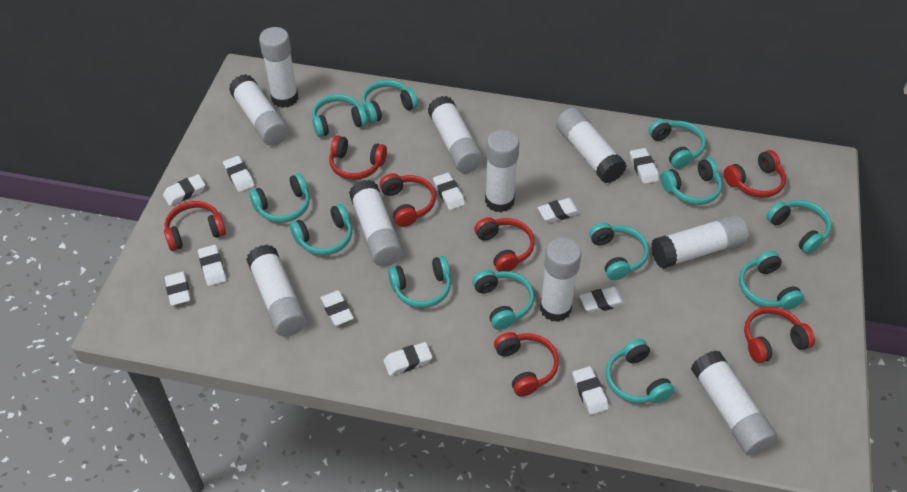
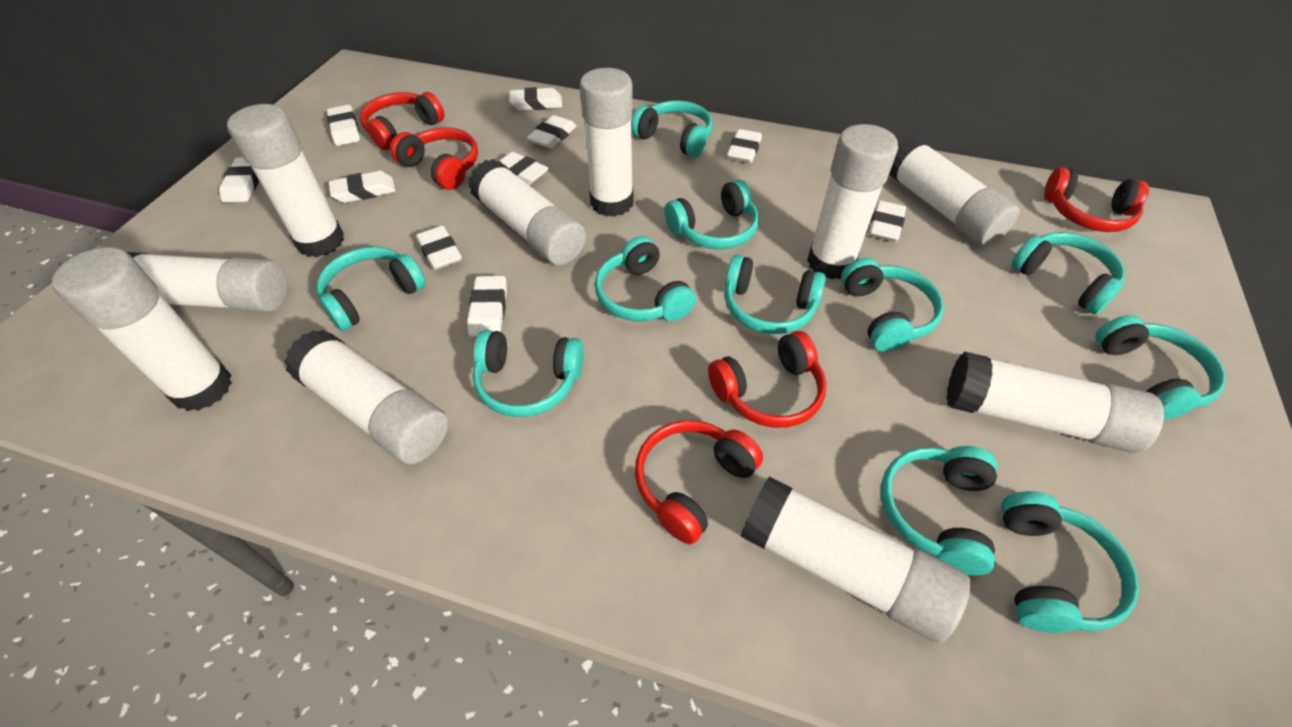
red headphones: 7 -> 5
turquoise headphones: 12 -> 11
white eraser: 11 -> 10

